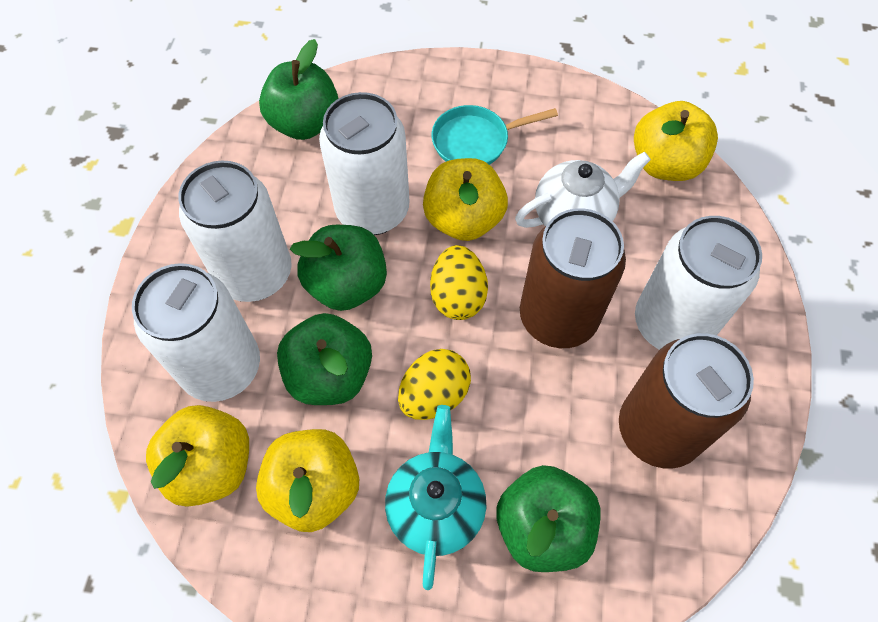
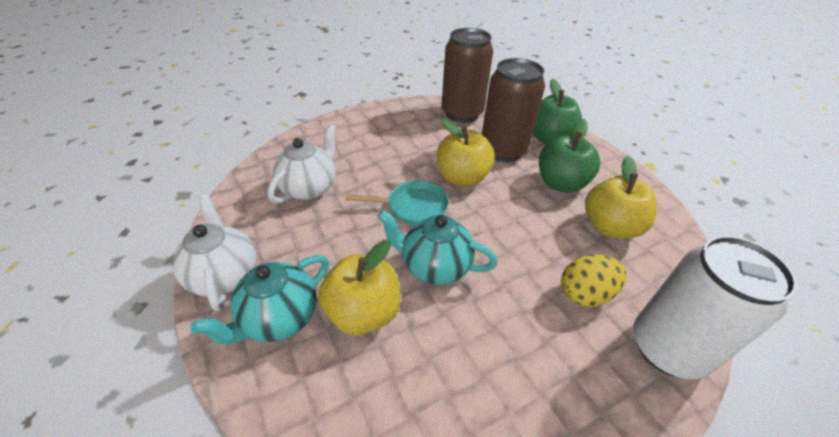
green apple: 4 -> 2
turquoise teapot: 1 -> 2
white can: 4 -> 1
white teapot: 1 -> 2
yellow apple: 4 -> 3
yellow egg: 2 -> 1

